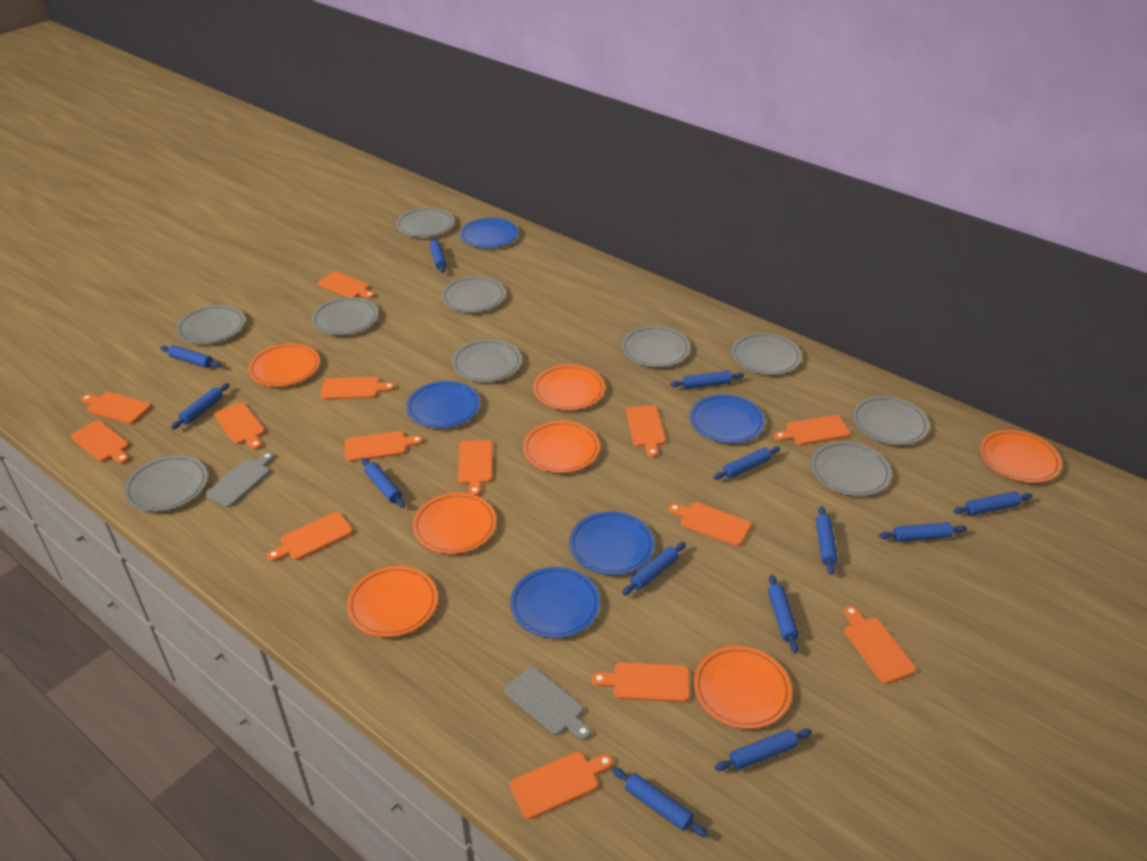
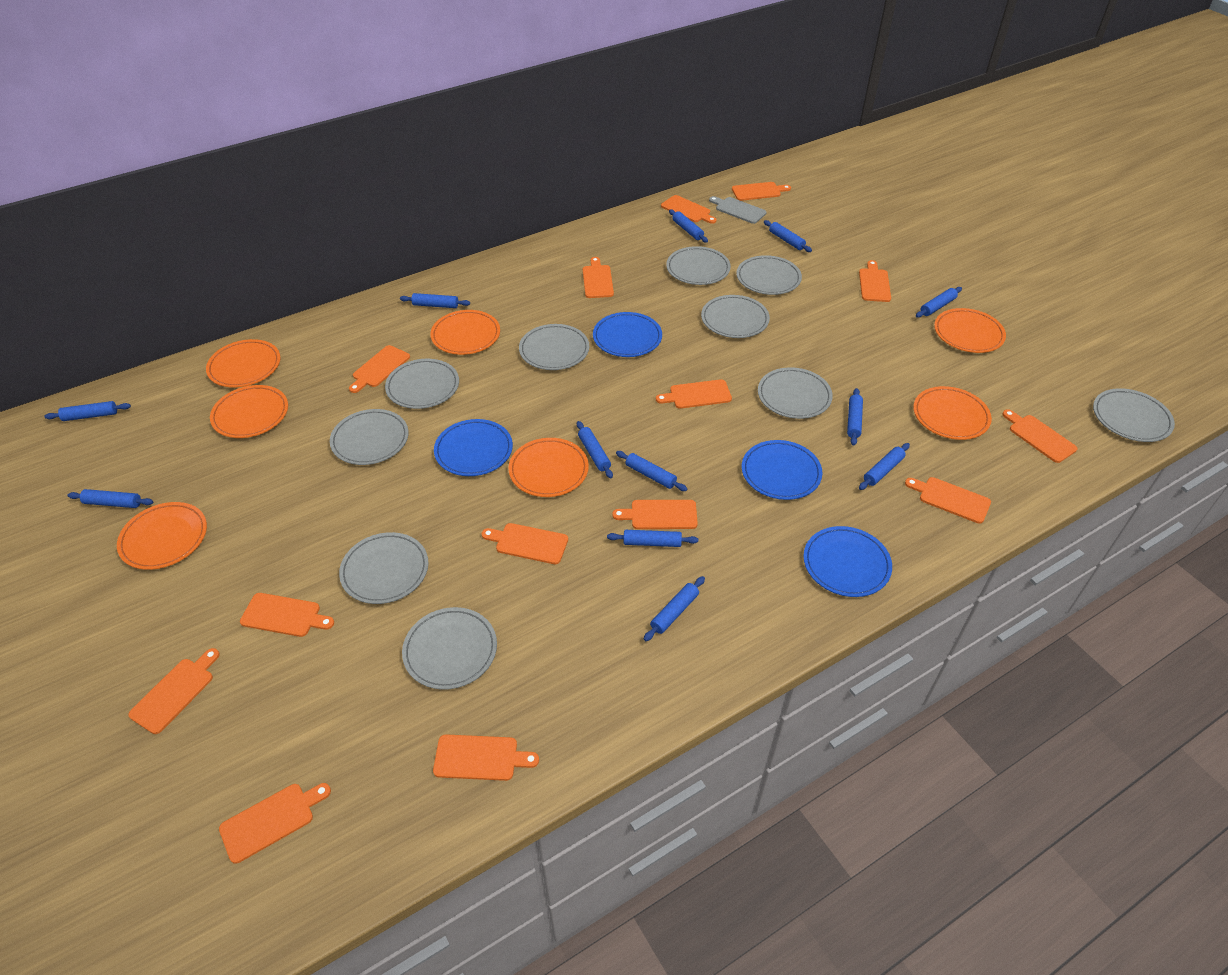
blue plate: 5 -> 4
blue rolling pin: 13 -> 12
grey cutting board: 2 -> 1

